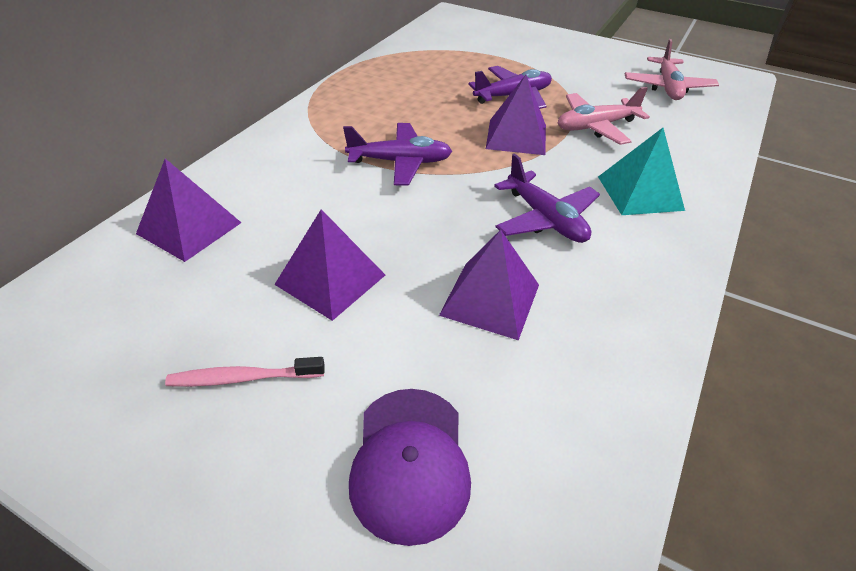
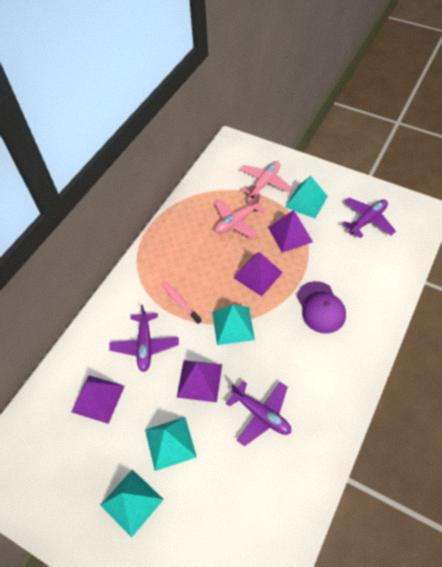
turquoise pyramid: 1 -> 4

